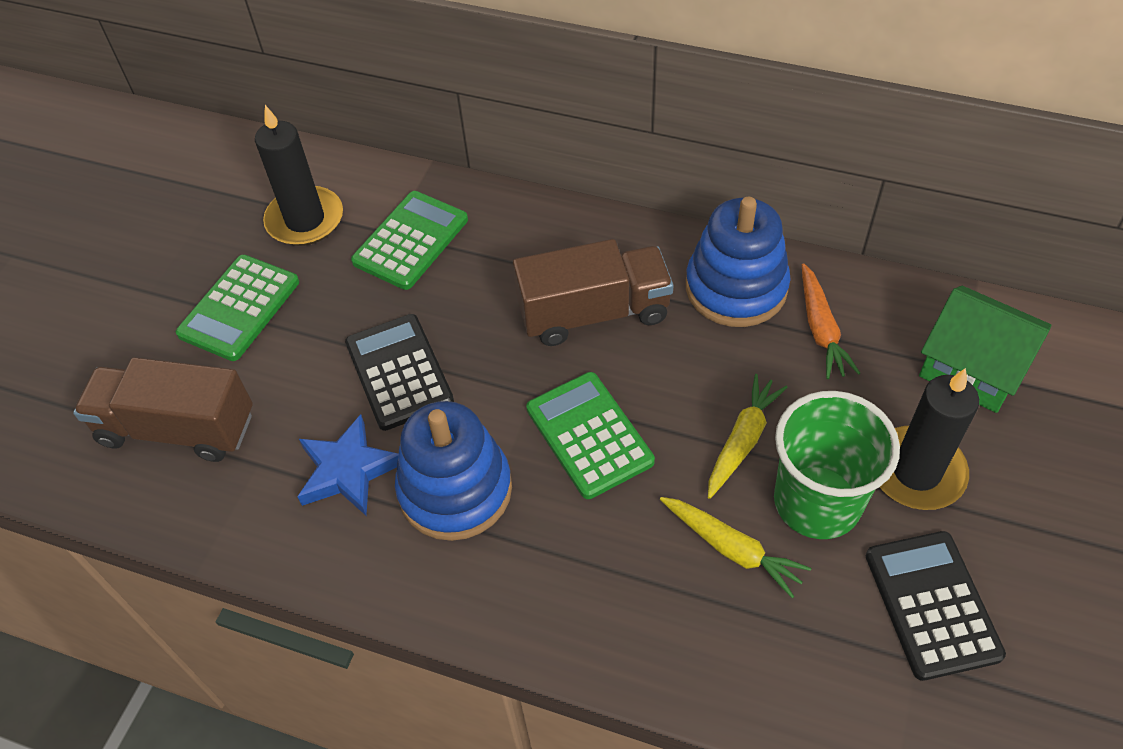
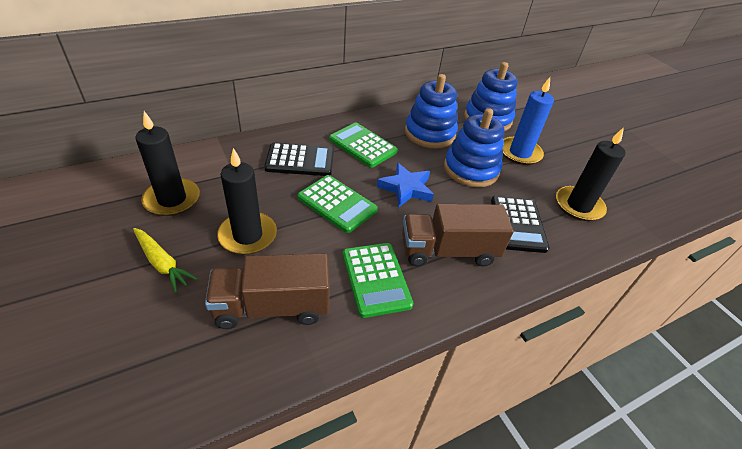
black candle: 2 -> 3
blue candle: 0 -> 1
blue stacking toy: 2 -> 3
green cup: 1 -> 0
green house: 1 -> 0
orange carrot: 1 -> 0
yellow carrot: 2 -> 1

